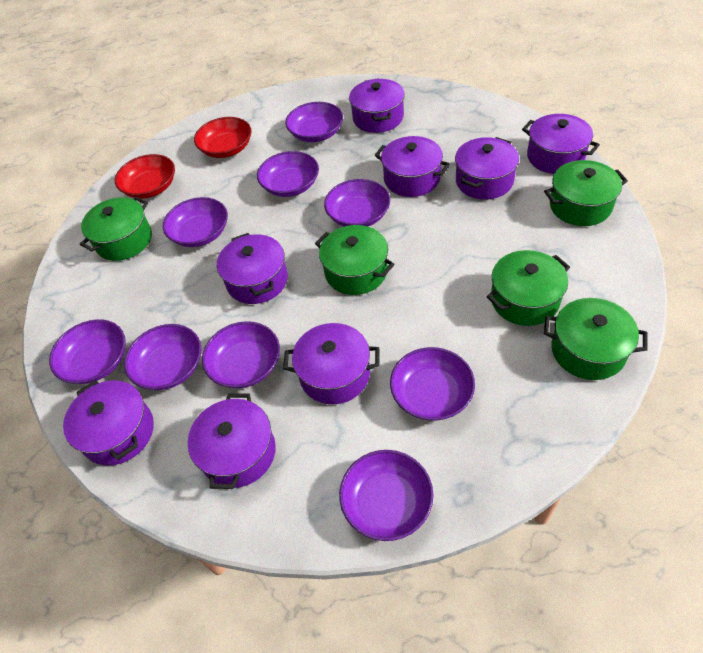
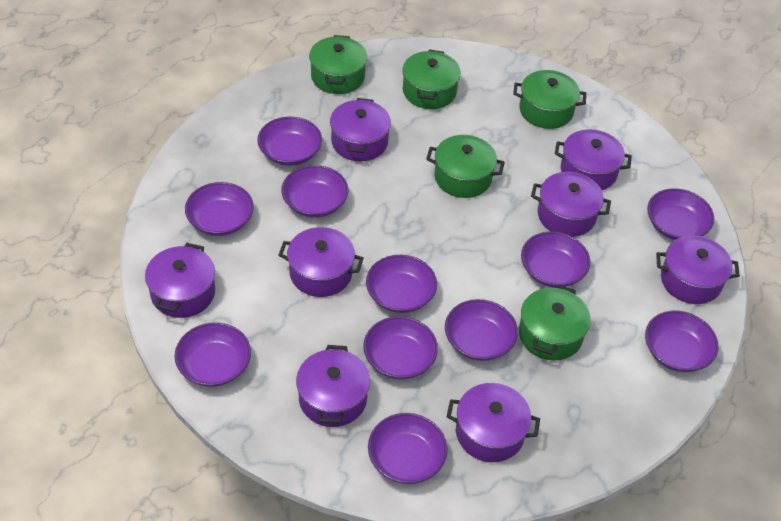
purple bowl: 9 -> 11
red bowl: 2 -> 0

